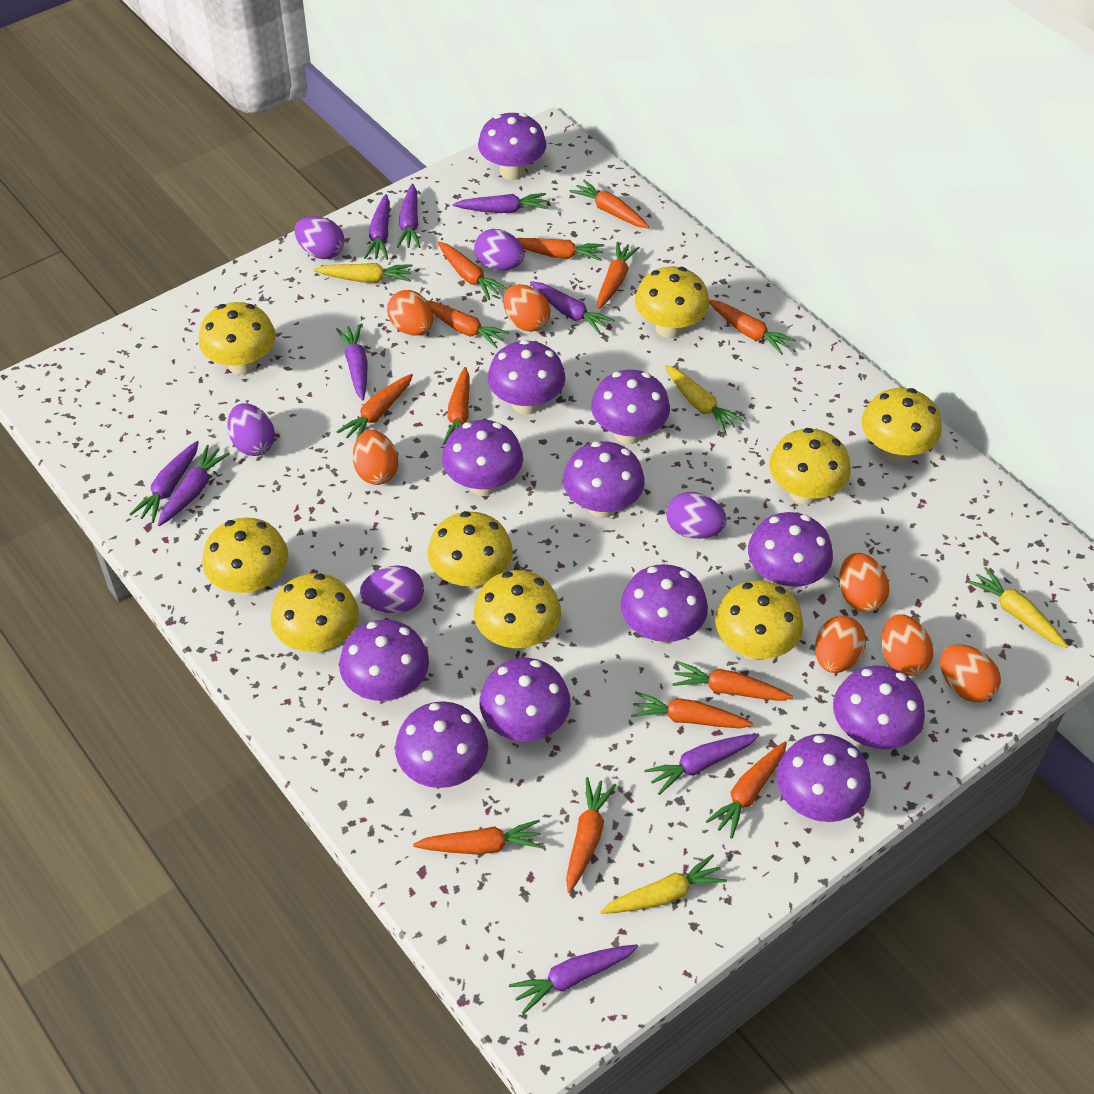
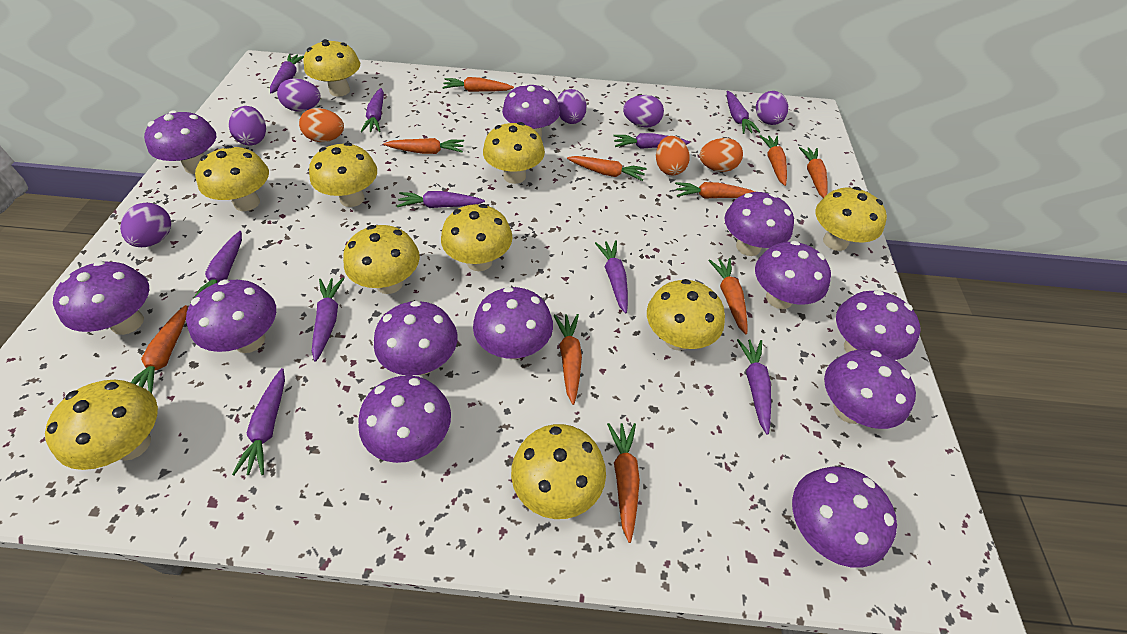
orange carrot: 13 -> 10
orange egg: 7 -> 3
purple carrot: 9 -> 10
purple egg: 5 -> 6
yellow carrot: 4 -> 0
yellow mushroom: 9 -> 10

